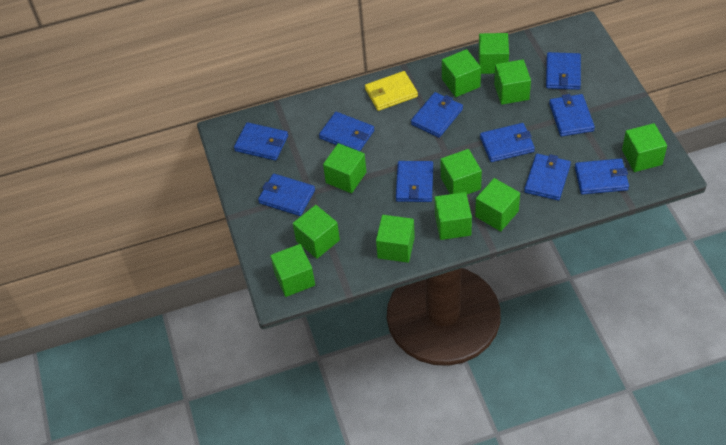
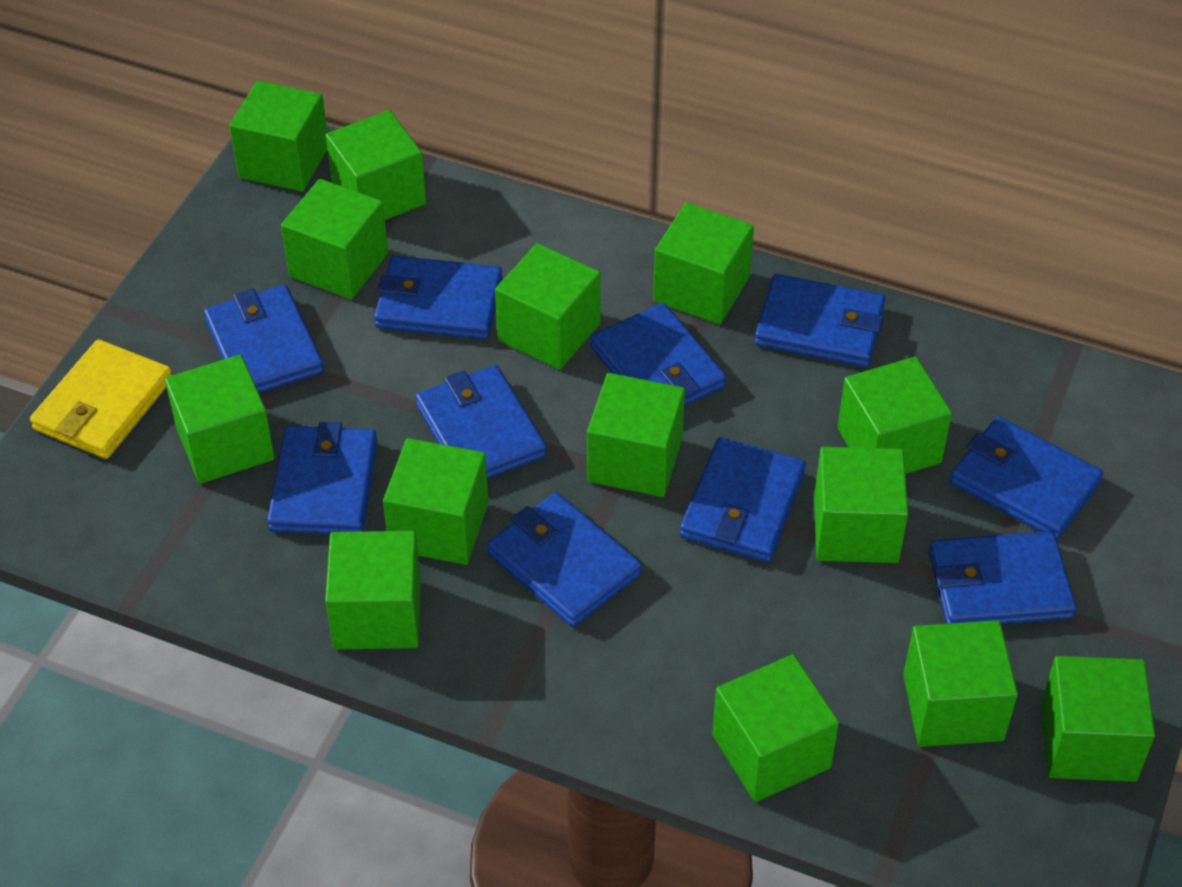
green cube: 11 -> 14

